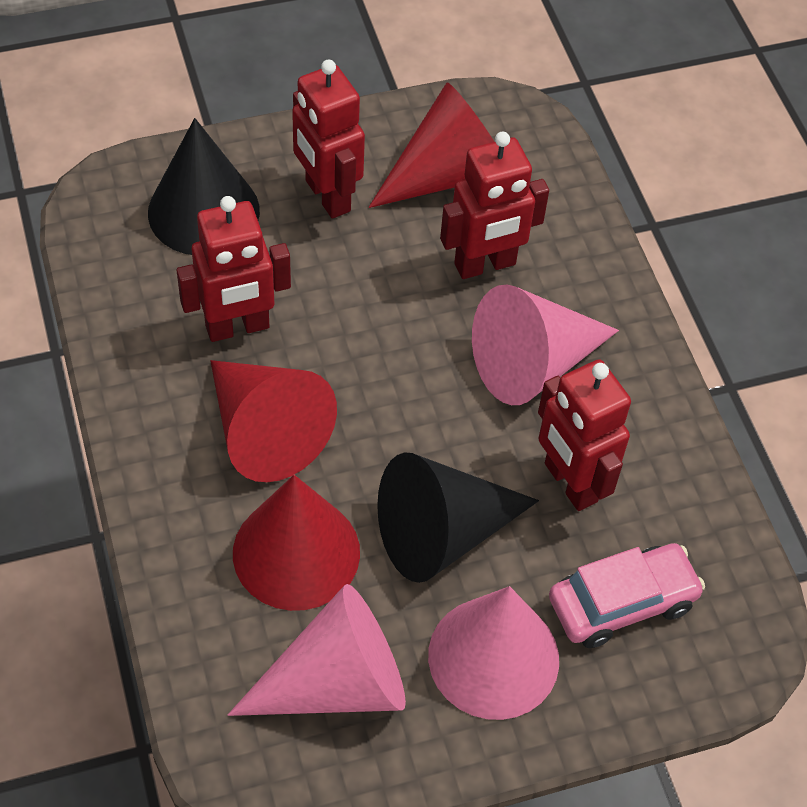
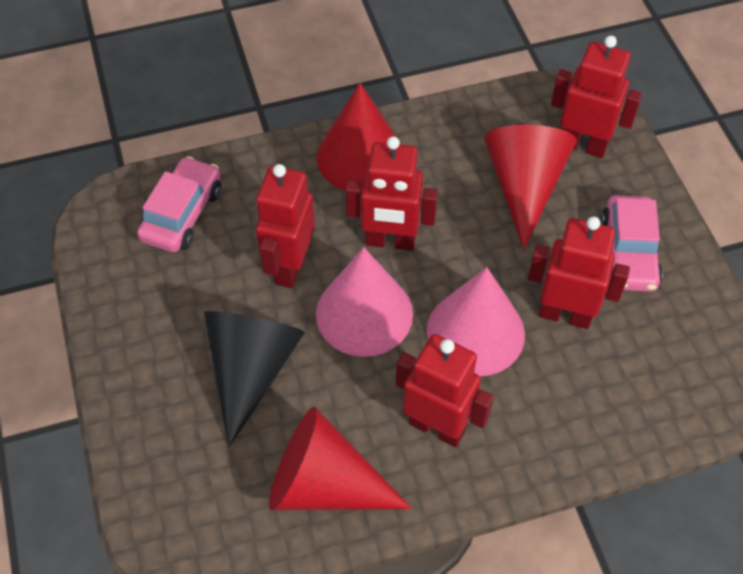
black cone: 2 -> 1
pink car: 1 -> 2
pink cone: 3 -> 2
red robot: 4 -> 5

